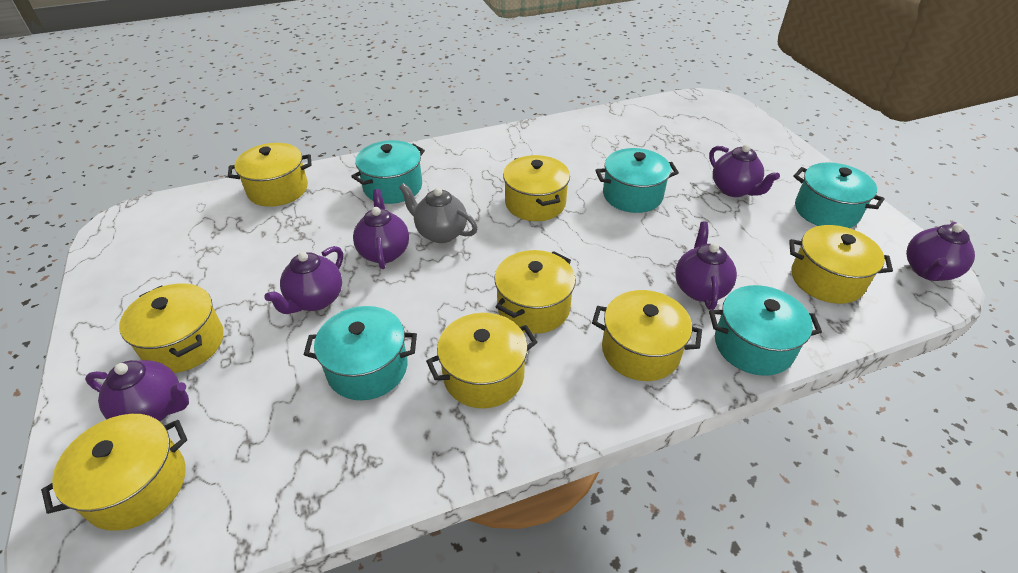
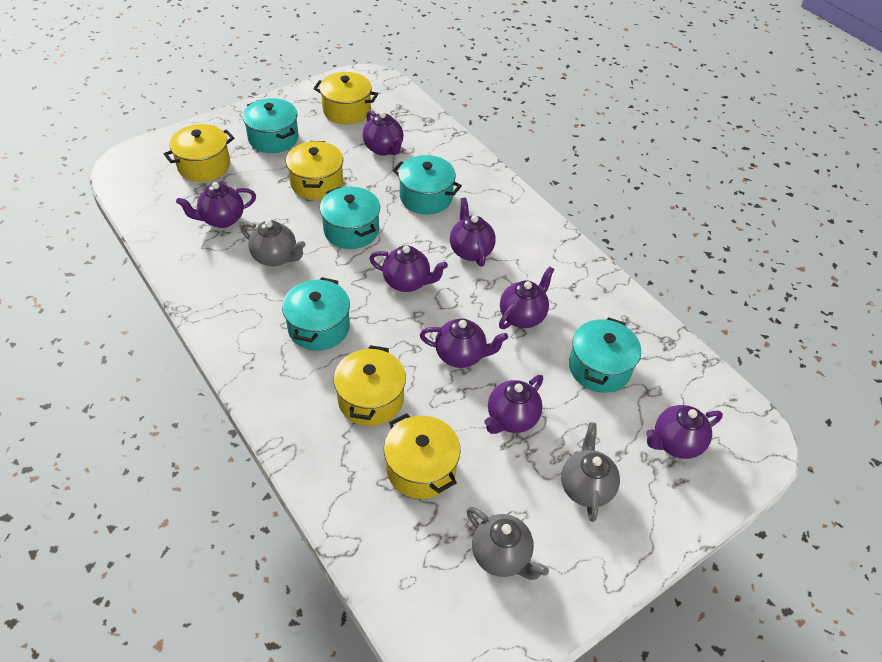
grey teapot: 1 -> 3
purple teapot: 6 -> 8
yellow pot: 8 -> 5

